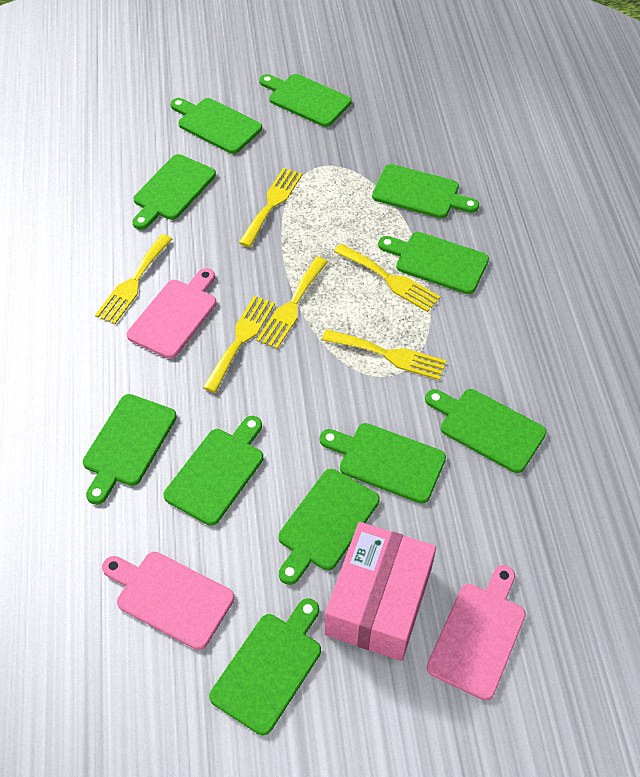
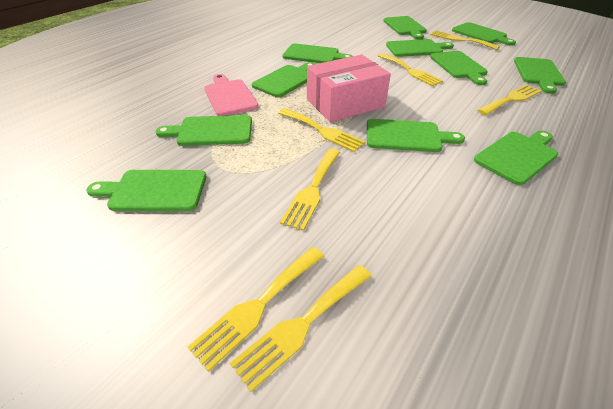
pink cutting board: 3 -> 1
yellow fork: 6 -> 7

